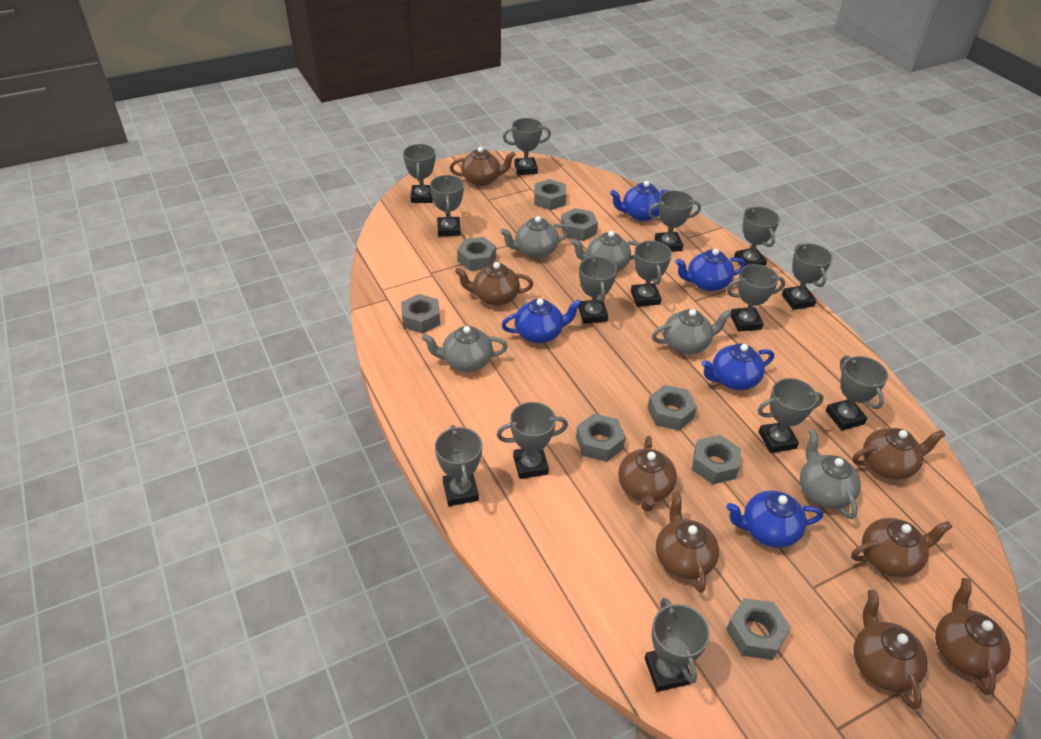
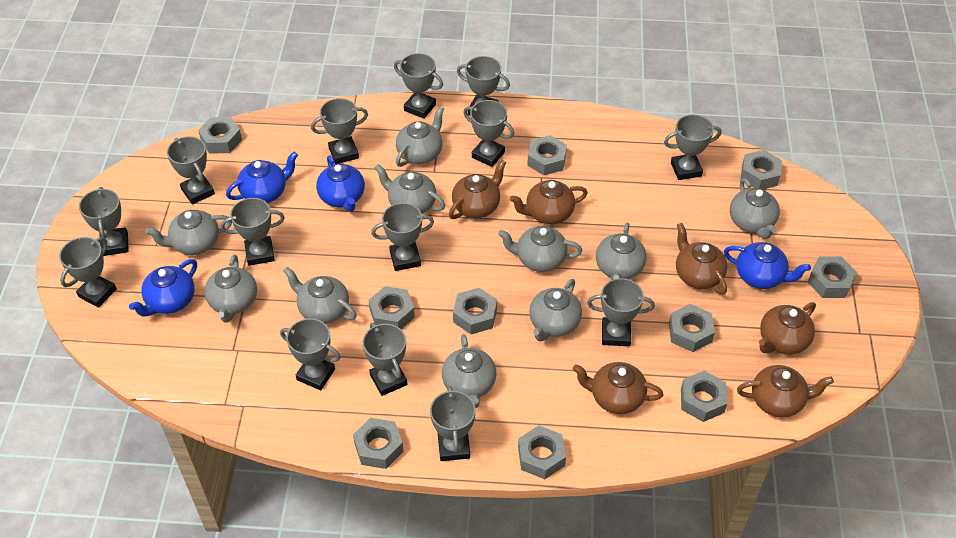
blue teapot: 5 -> 4
brown teapot: 8 -> 6
grey nut: 8 -> 10
grey teapot: 5 -> 10

